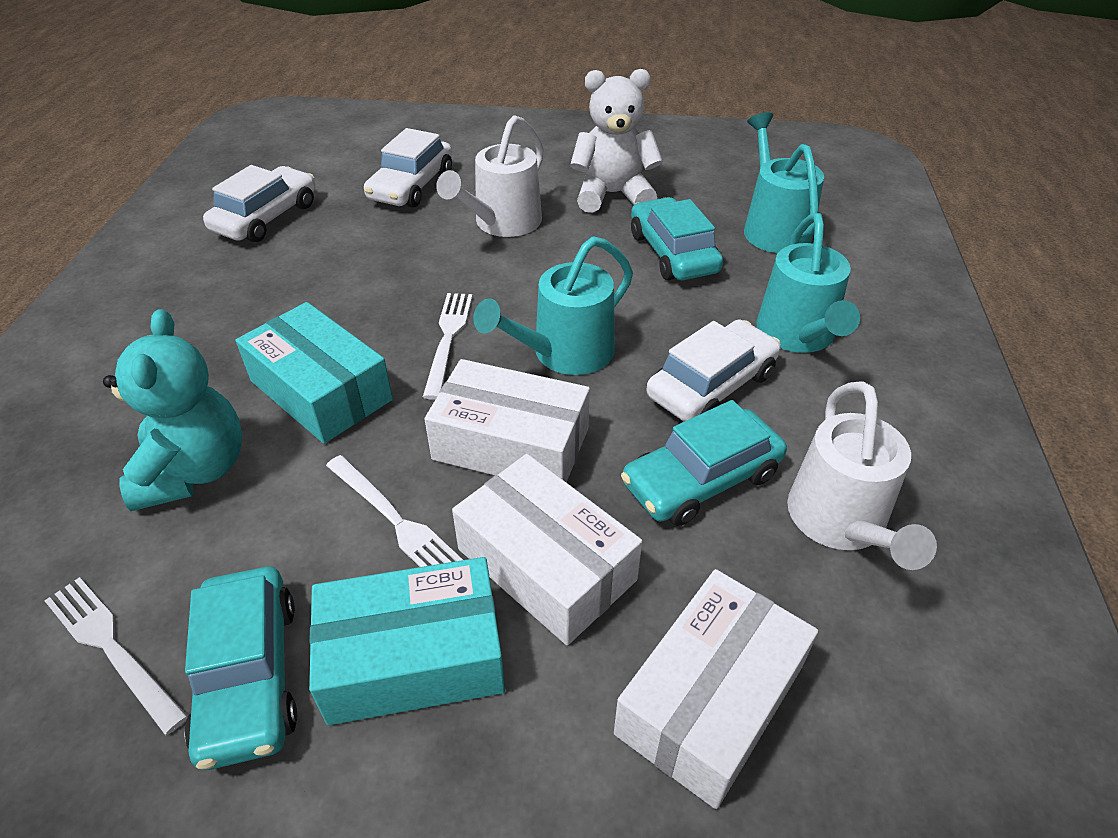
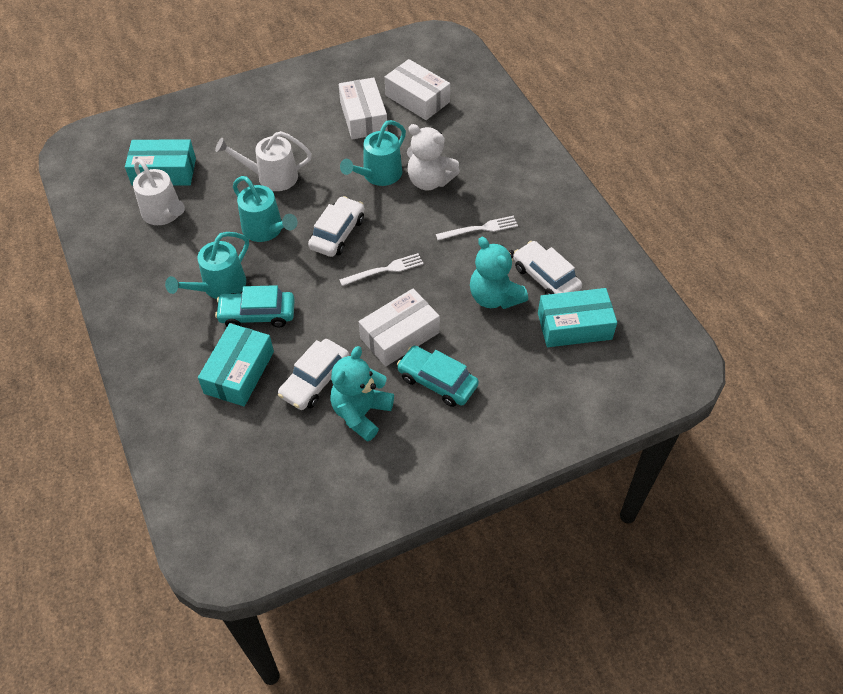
turquoise box: 2 -> 3
turquoise car: 3 -> 2
turquoise teddy bear: 1 -> 2
white fork: 3 -> 2

